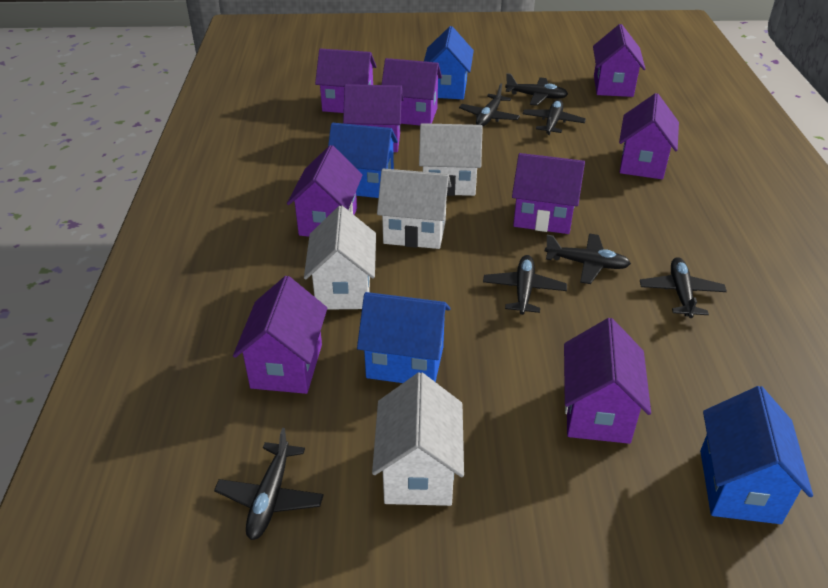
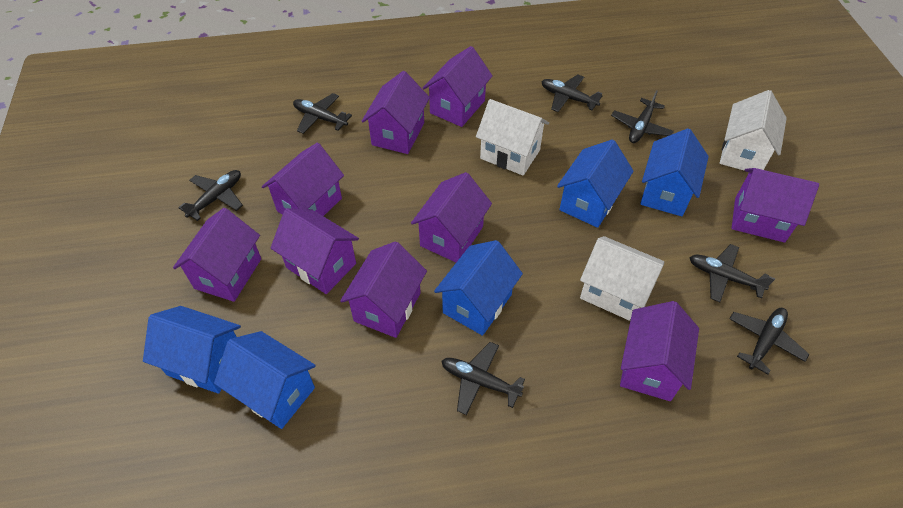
blue house: 4 -> 5
white house: 4 -> 3

